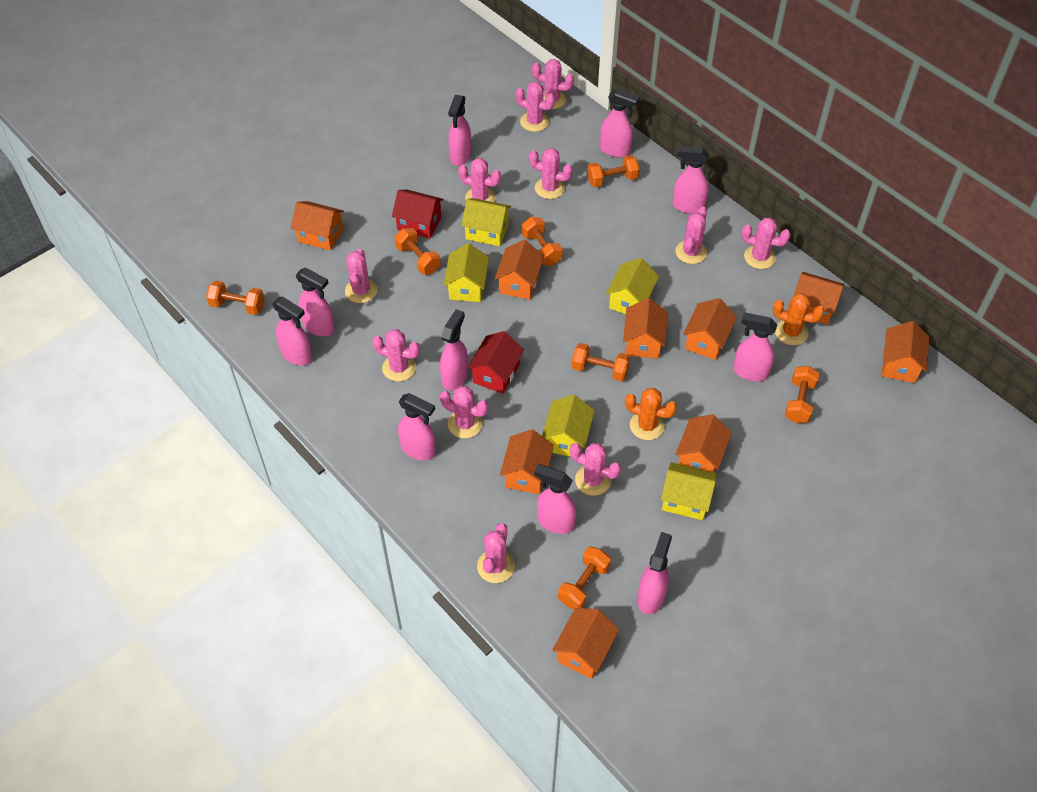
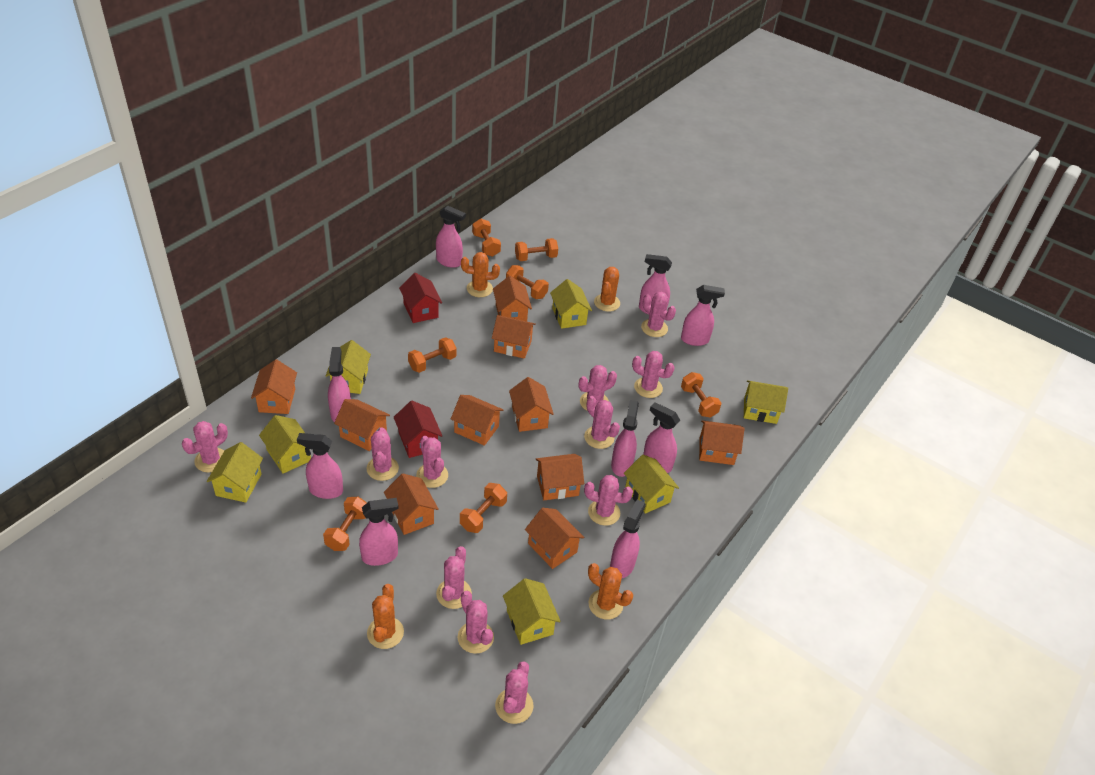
orange cactus: 2 -> 4
orange house: 9 -> 10
pink spray bottle: 10 -> 9
yellow house: 5 -> 7

